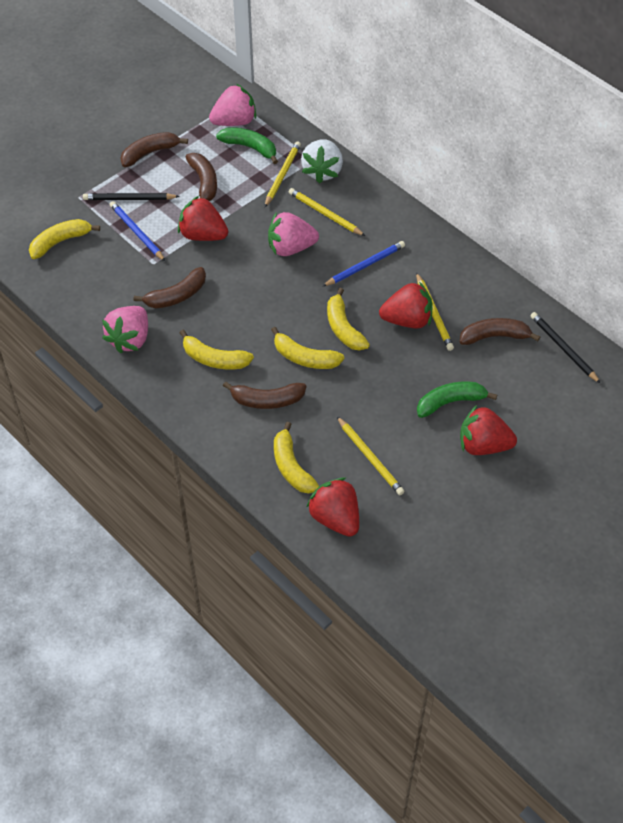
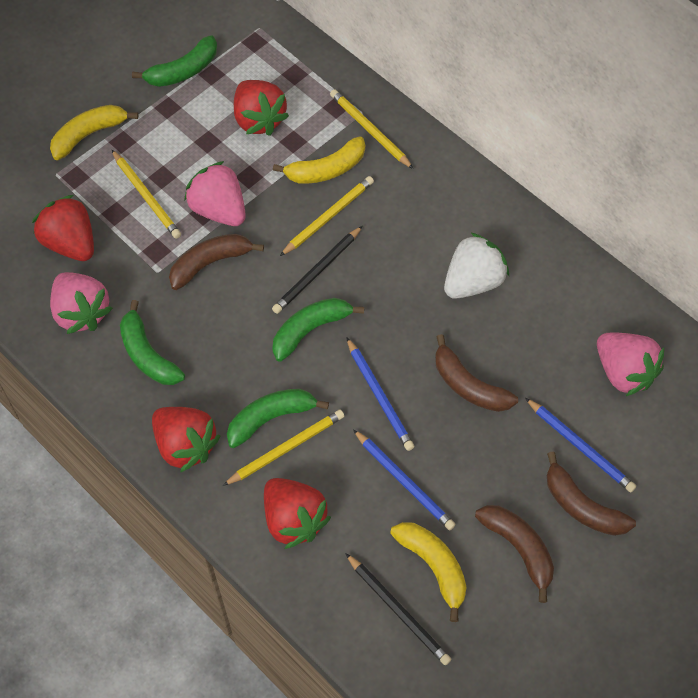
blue pencil: 2 -> 3
brown banana: 5 -> 4
green banana: 2 -> 4
yellow banana: 5 -> 3

